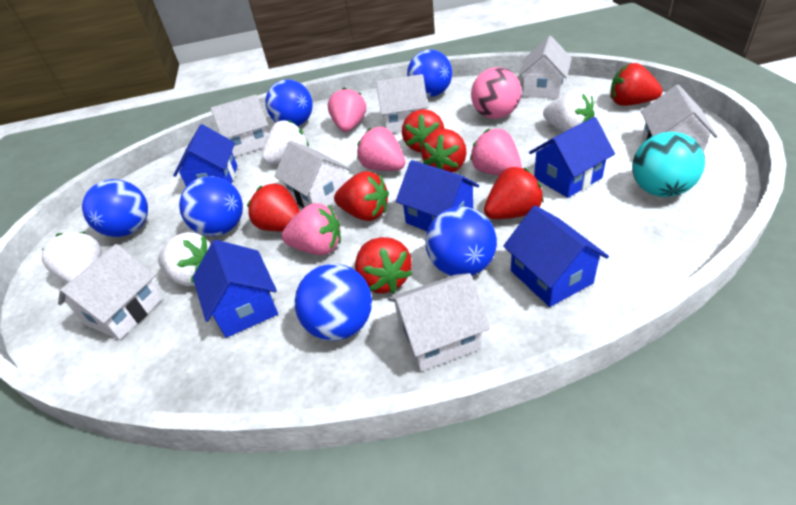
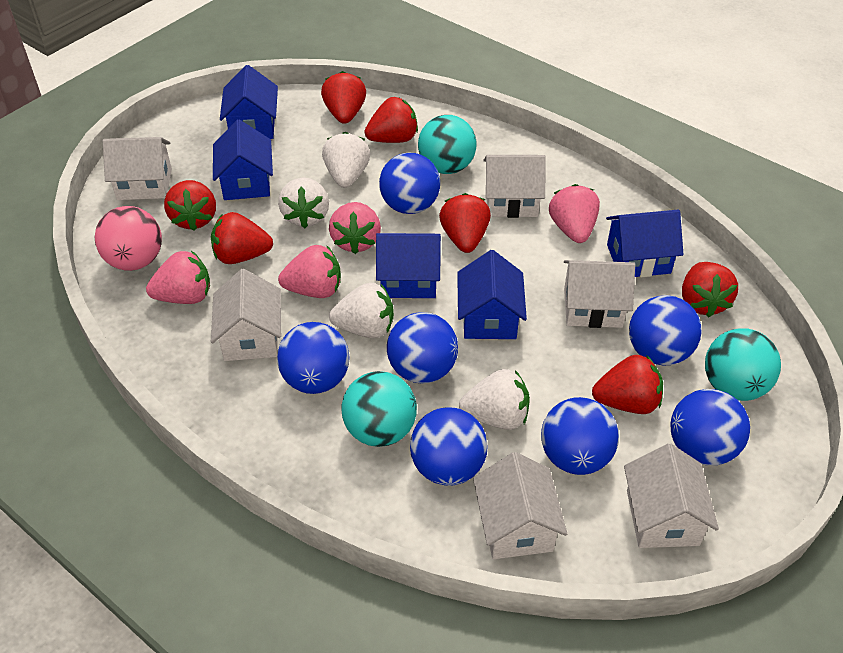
blue ball: 6 -> 7
turquoise ball: 1 -> 3
white house: 7 -> 6

